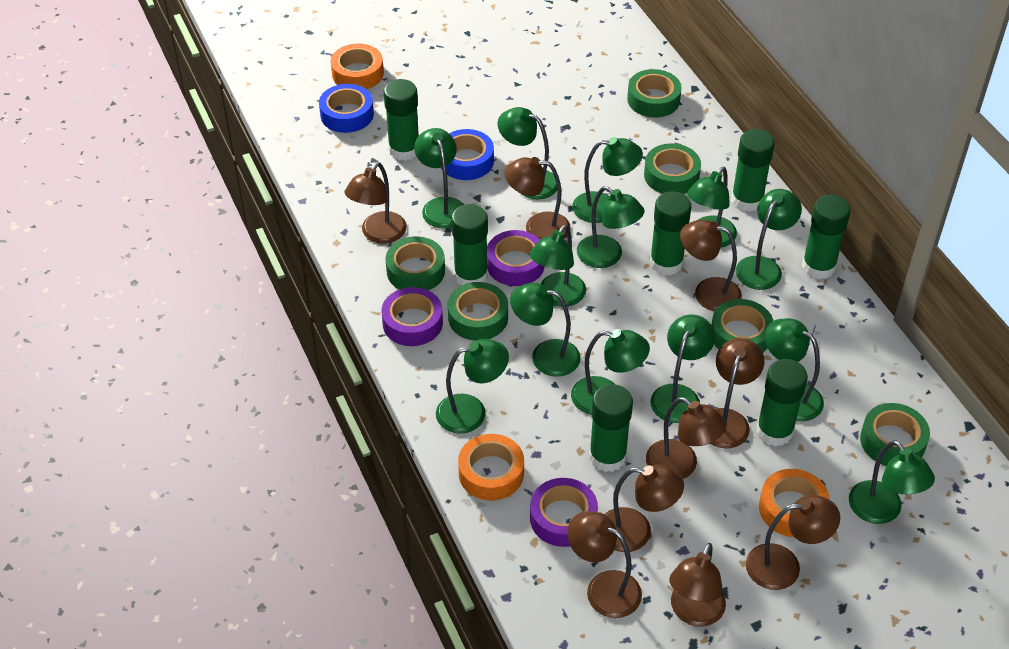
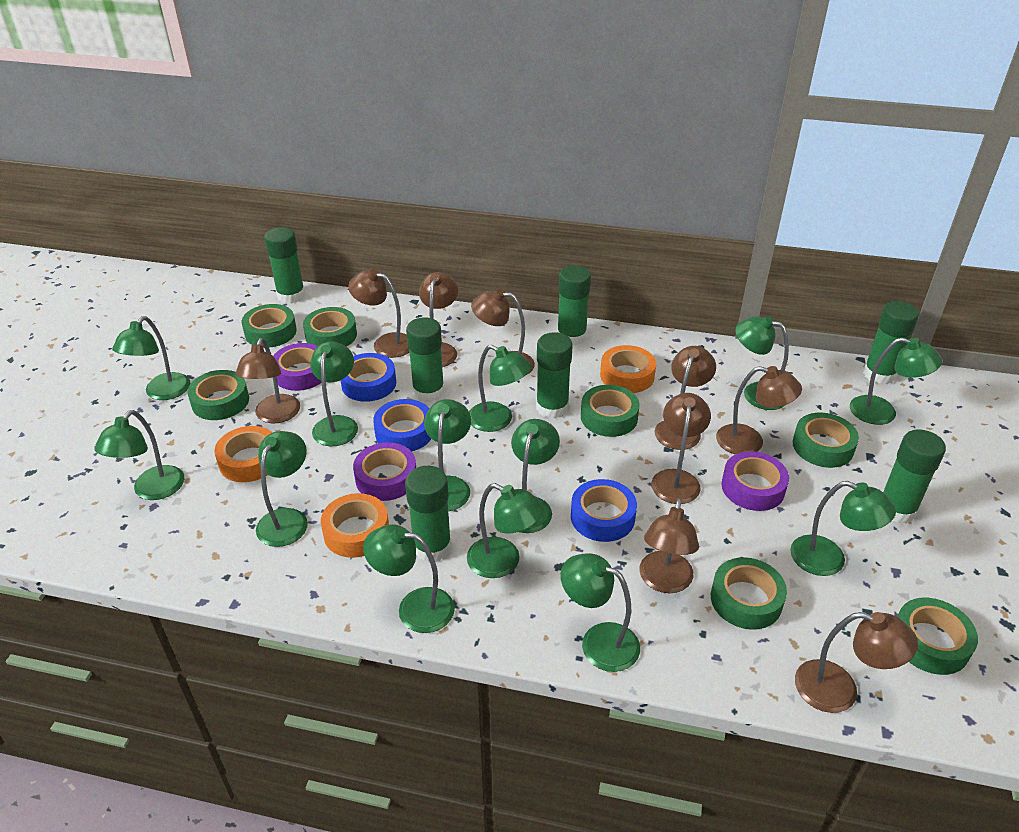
blue tape: 2 -> 3
green tape: 6 -> 7

